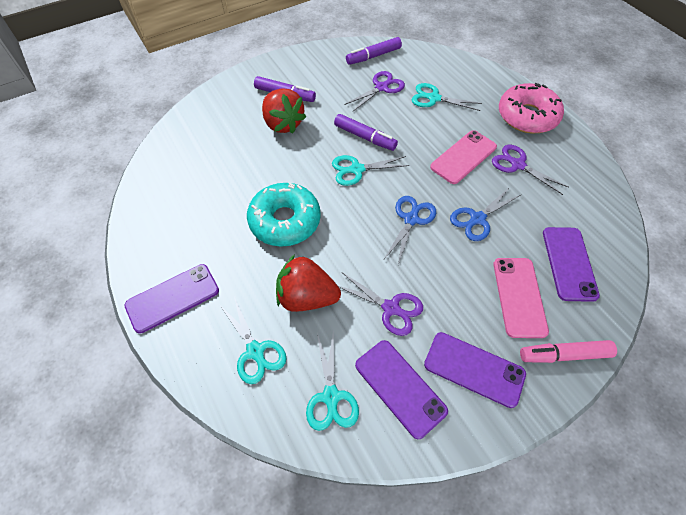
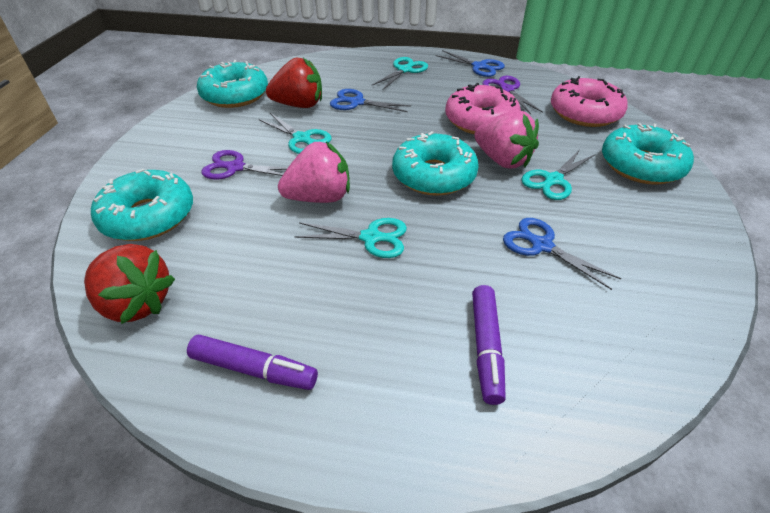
blue scissors: 2 -> 3
pink donut: 1 -> 2
pink marker: 1 -> 0
pink phone: 2 -> 0
pink strawberry: 0 -> 2
purple marker: 3 -> 2
purple phone: 4 -> 0
purple scissors: 3 -> 2
turquoise donut: 1 -> 4

